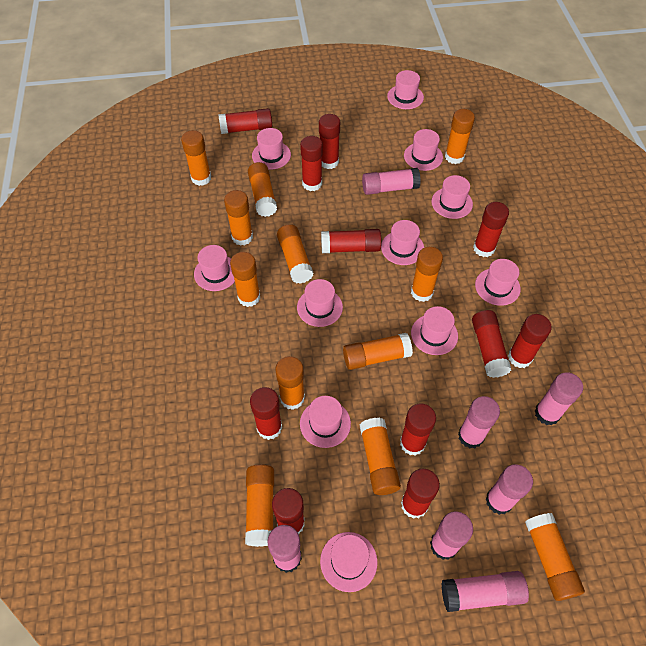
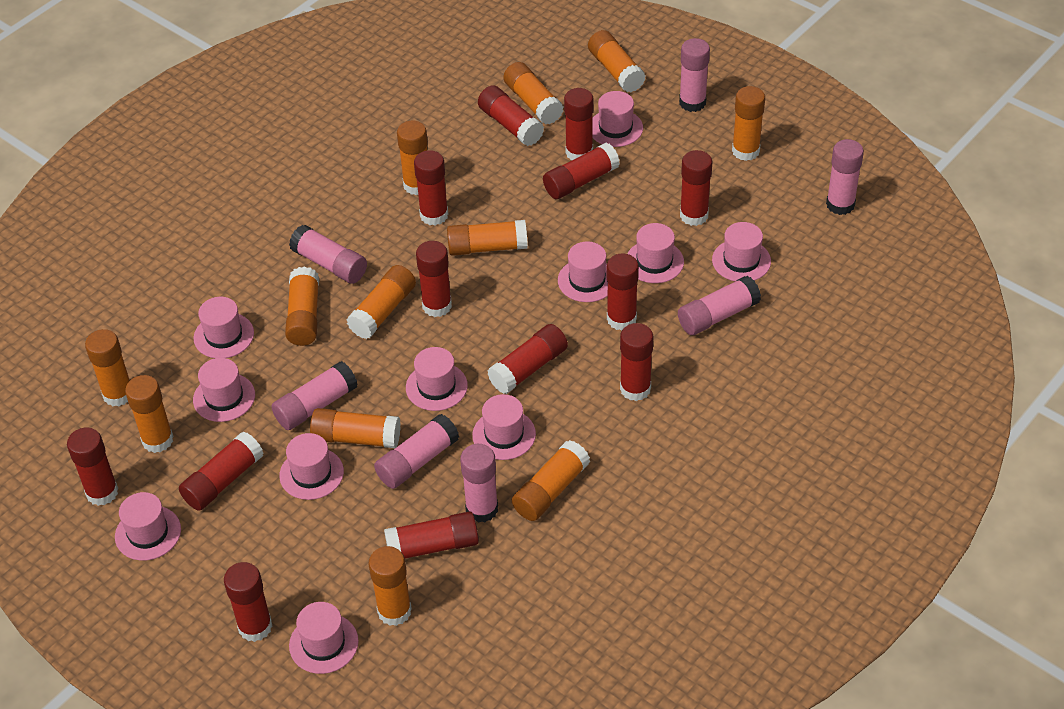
red glue stick: 11 -> 13

